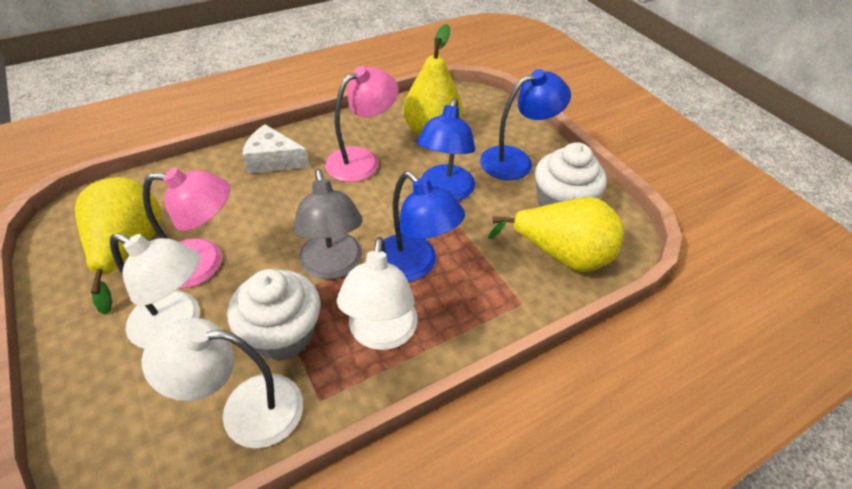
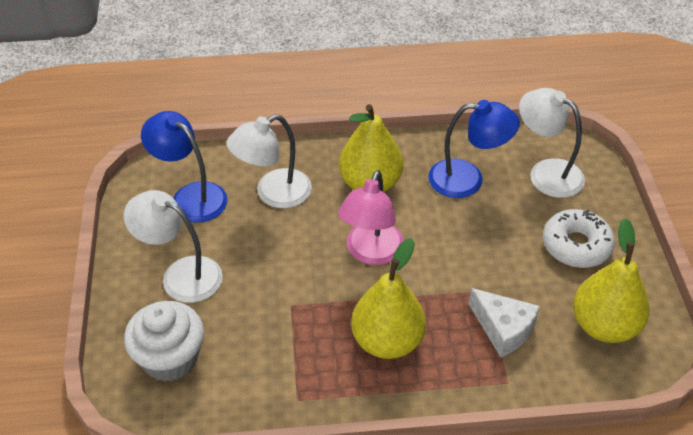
blue lamp: 3 -> 2
grey lamp: 1 -> 0
pink lamp: 2 -> 1
white cupcake: 2 -> 1
white donut: 0 -> 1

